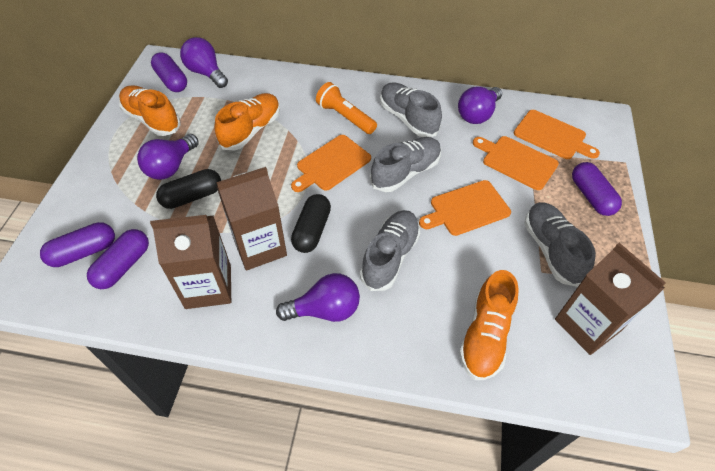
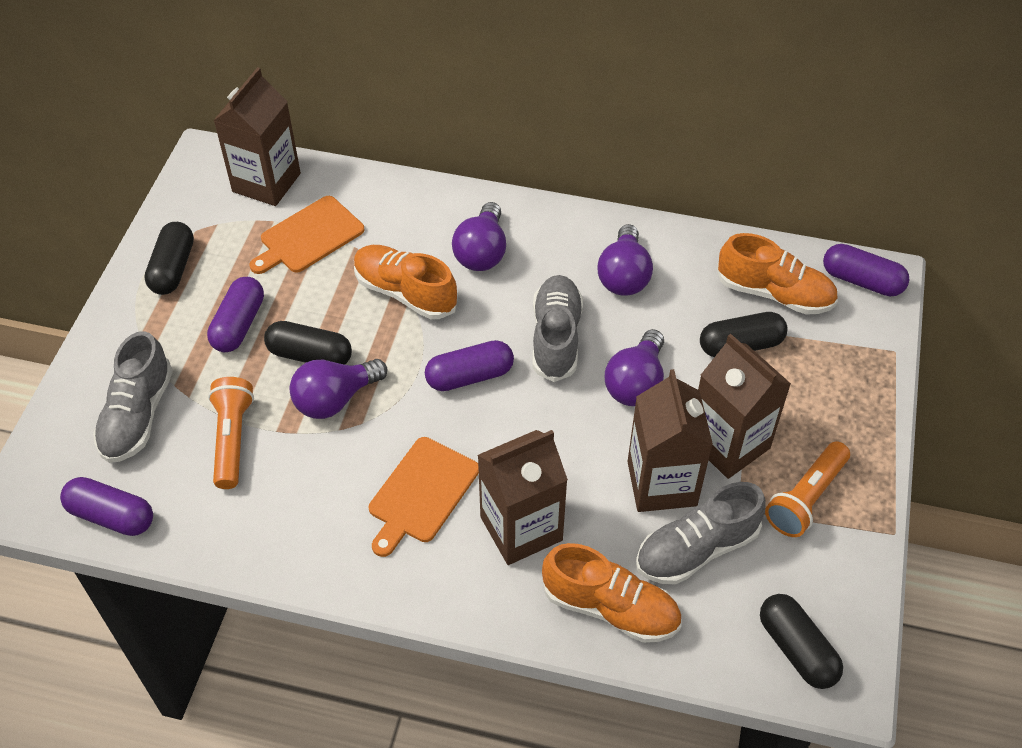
black capsule: 2 -> 4
brown carton: 3 -> 4
grey shoe: 4 -> 3
orange cutting board: 4 -> 2
orange flashlight: 1 -> 2

